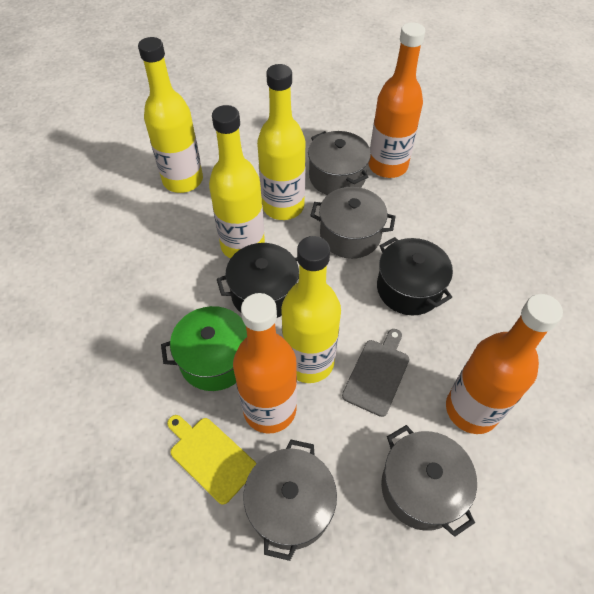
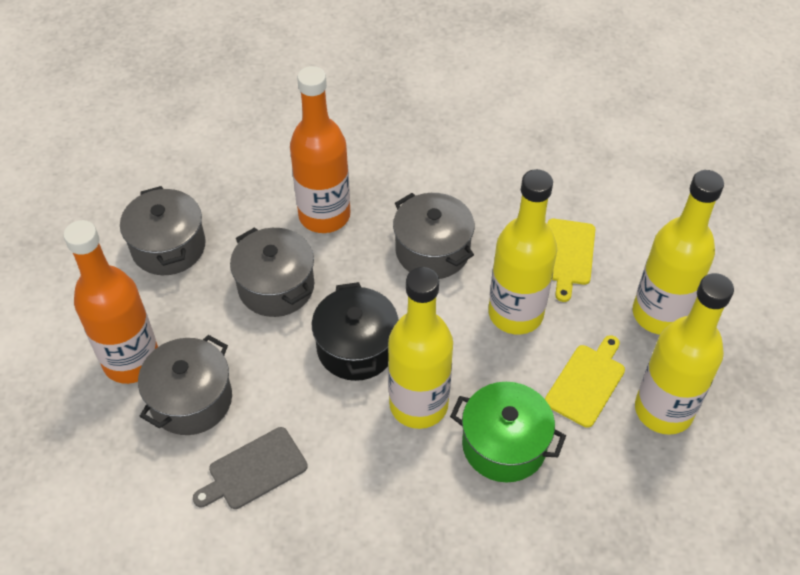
black pot: 2 -> 1
orange bottle: 3 -> 2
yellow cutting board: 1 -> 2

